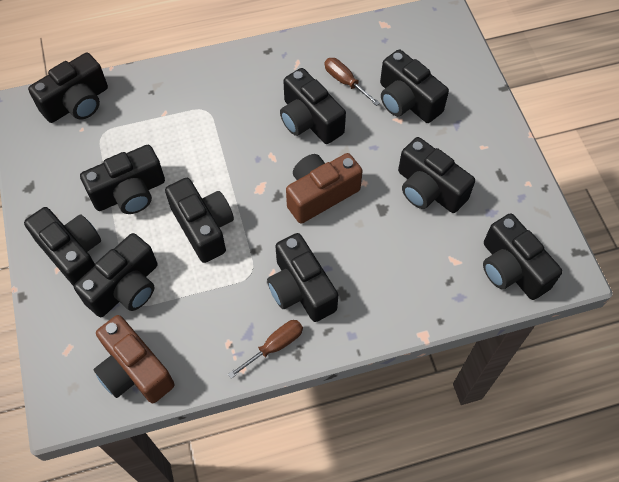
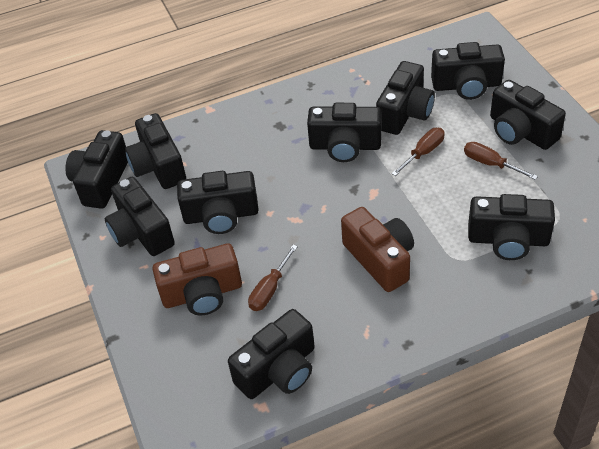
brown screwdriver: 2 -> 3

